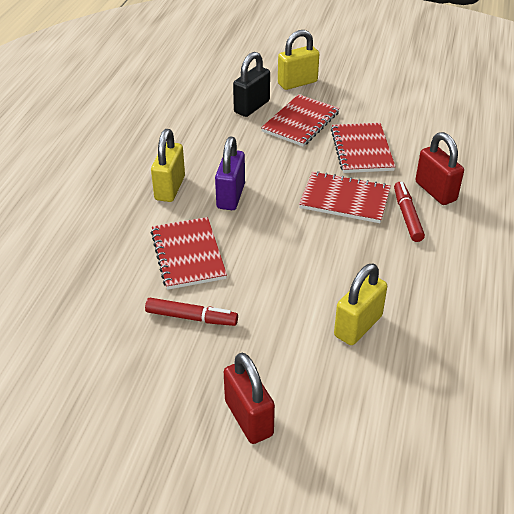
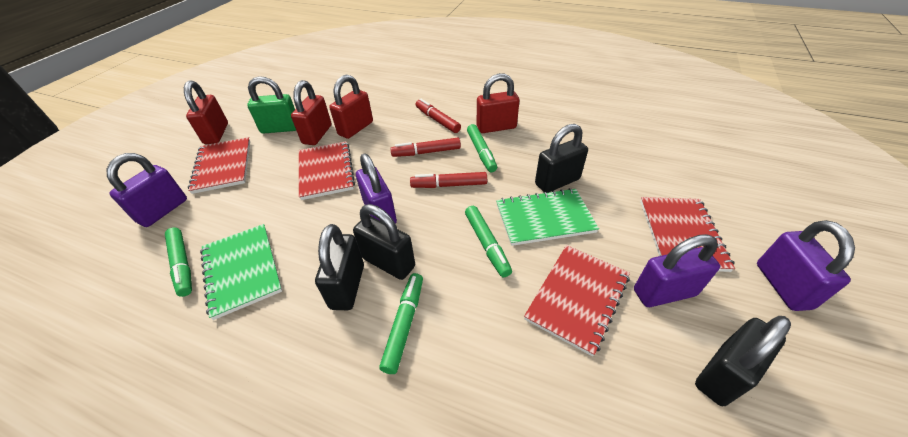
black padlock: 1 -> 4
green marker: 0 -> 4
green notebook: 0 -> 2
green padlock: 0 -> 1
purple padlock: 1 -> 4
red marker: 2 -> 3
red padlock: 2 -> 4
yellow padlock: 3 -> 0

